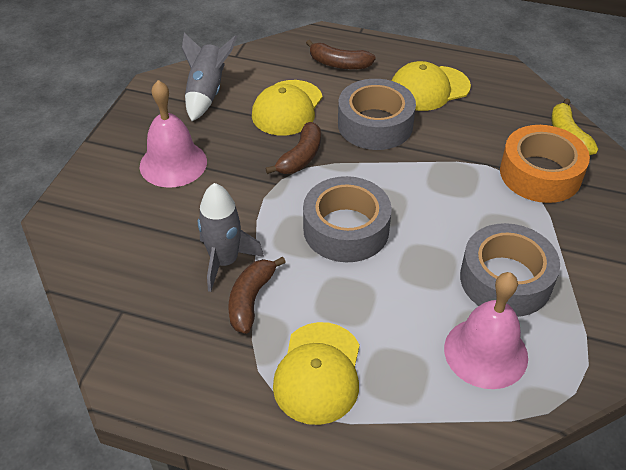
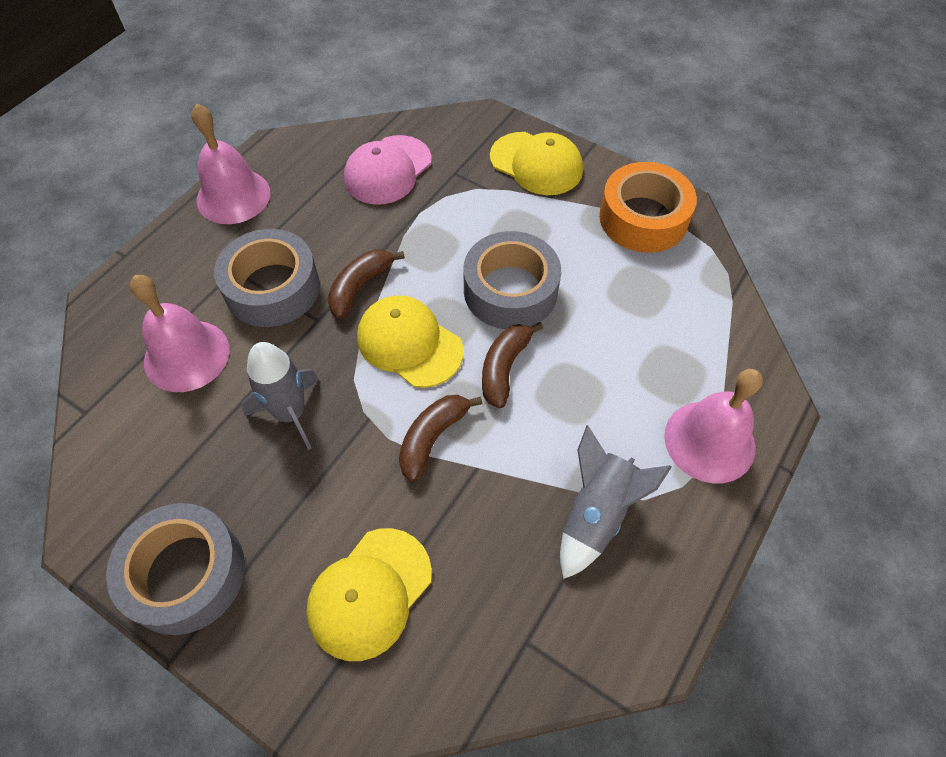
pink bell: 2 -> 3
pink cap: 0 -> 1
yellow banana: 1 -> 0

